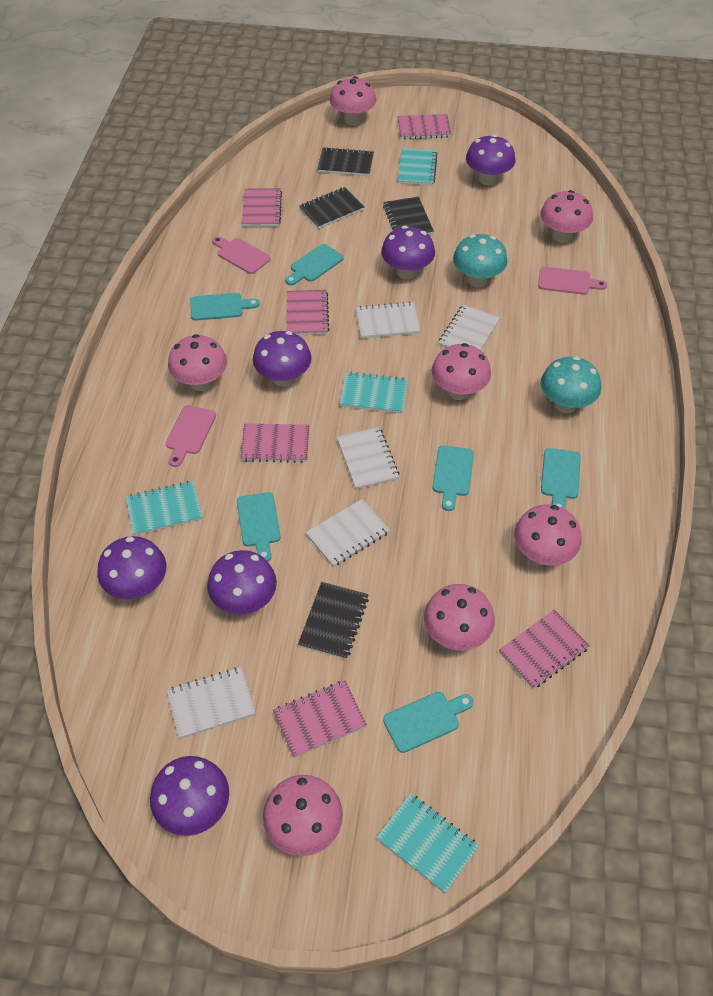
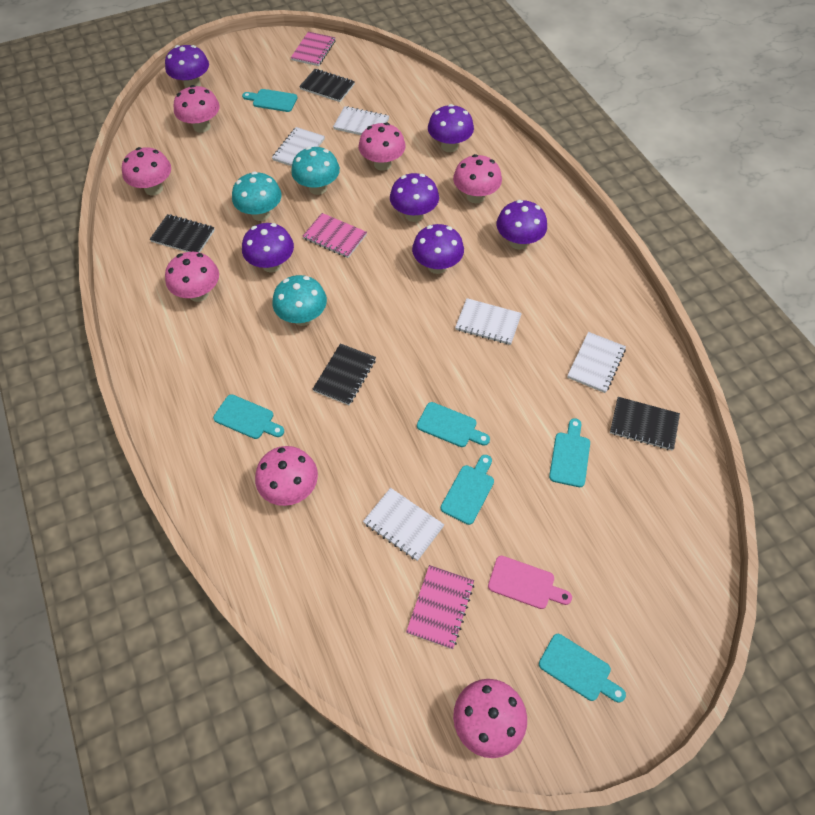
pink cutting board: 3 -> 1
pink notebook: 6 -> 3
turquoise mushroom: 2 -> 3
turquoise notebook: 4 -> 0

